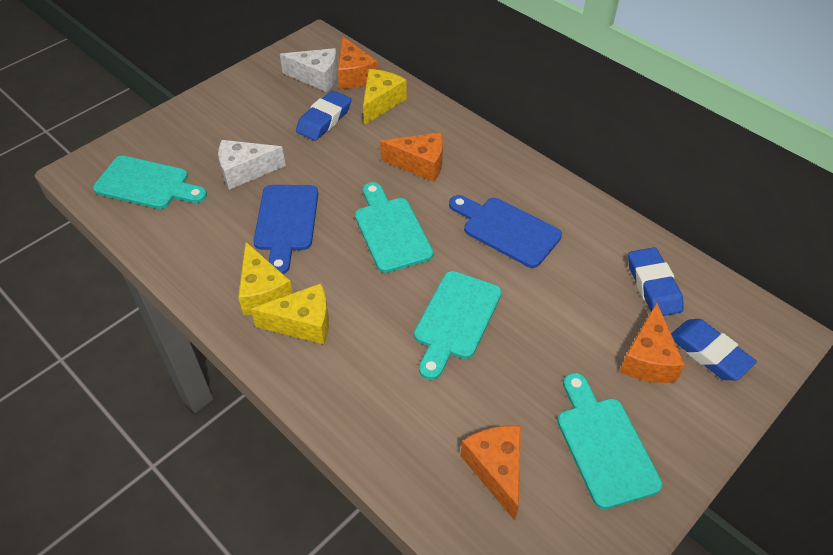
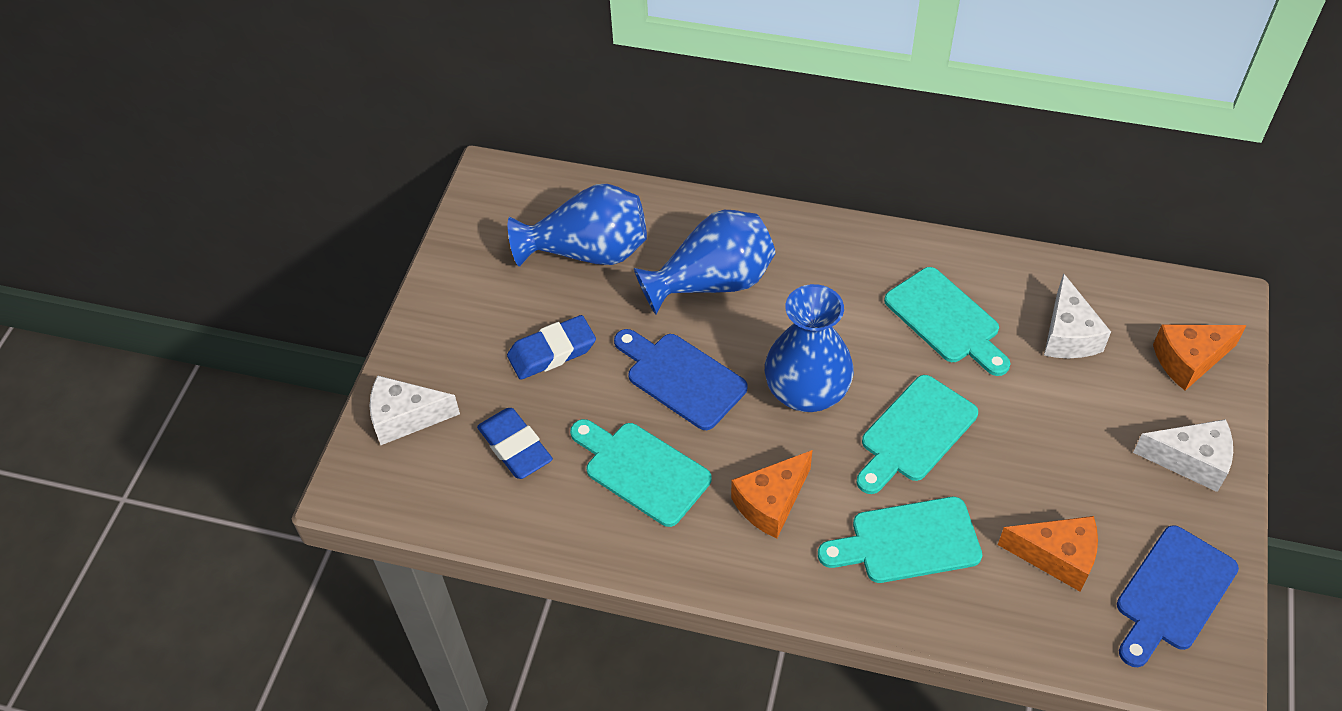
blue eraser: 3 -> 2
blue vase: 0 -> 3
orange cheese: 4 -> 3
white cheese: 2 -> 3
yellow cheese: 3 -> 0

